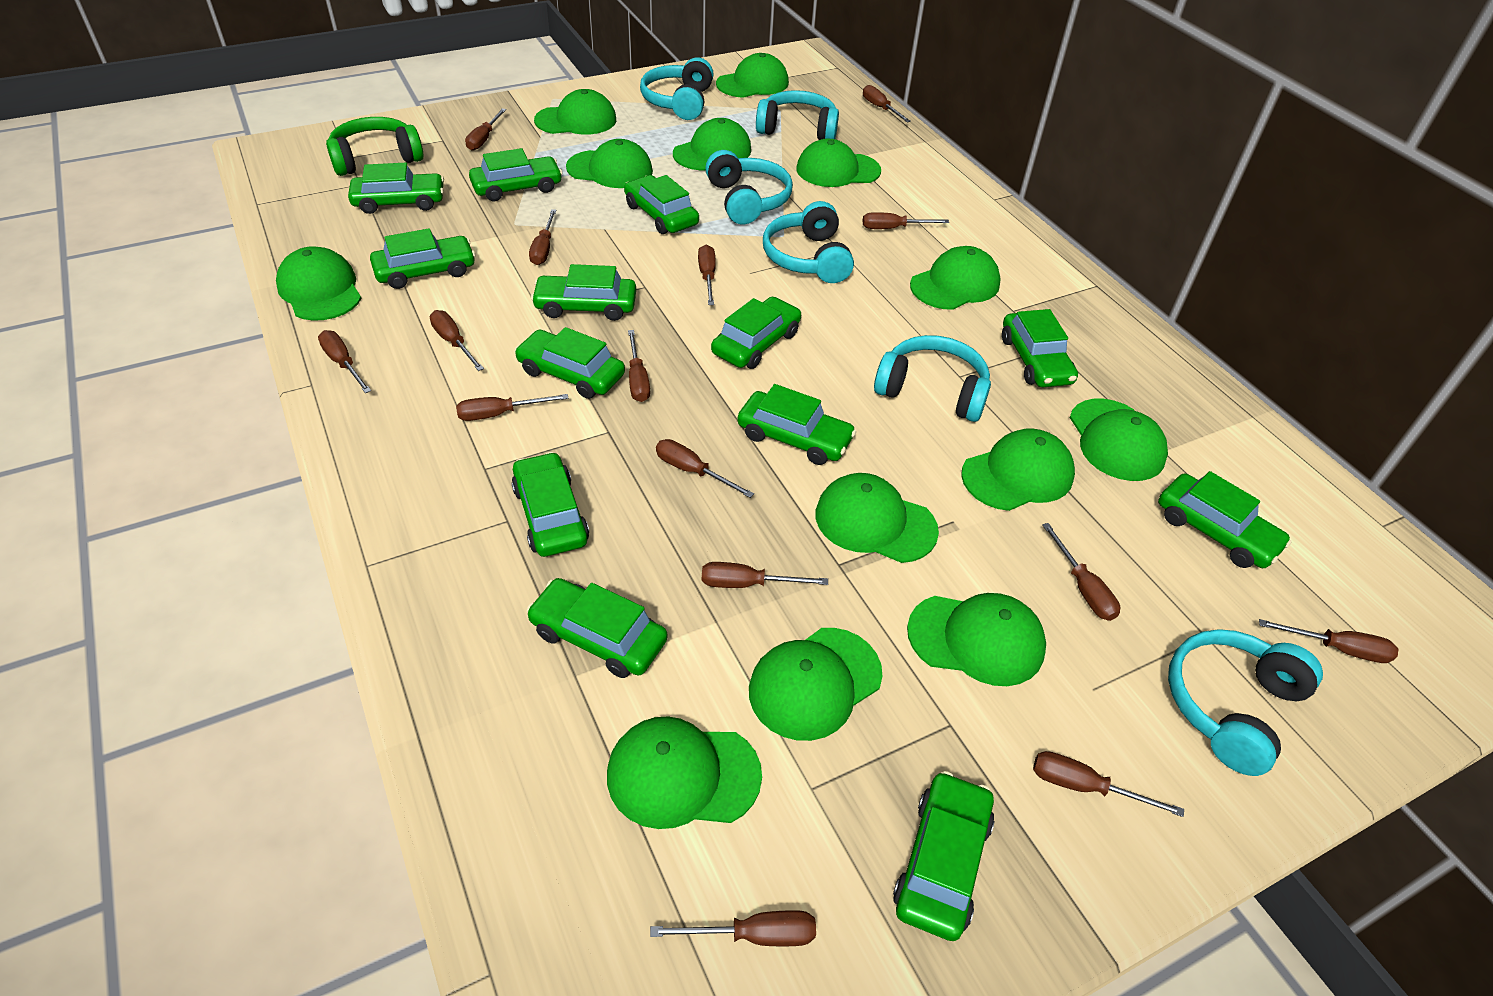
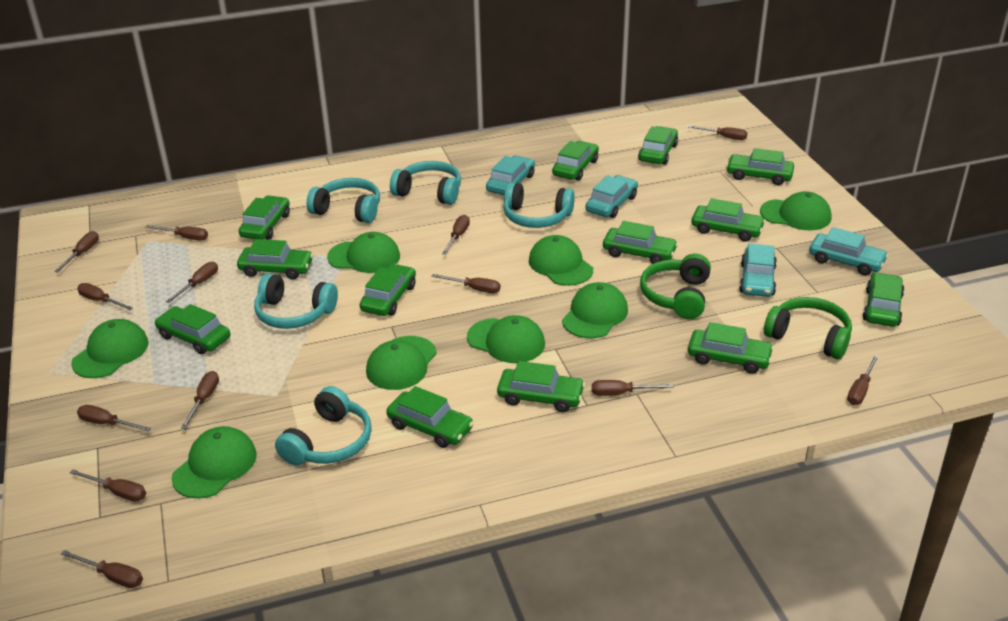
brown screwdriver: 15 -> 13
green cap: 13 -> 8
green headphones: 1 -> 2
turquoise car: 0 -> 4
turquoise headphones: 6 -> 5

